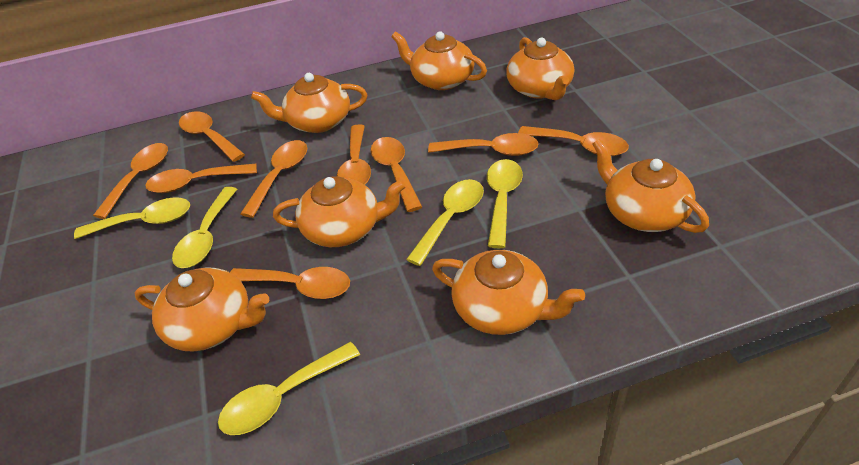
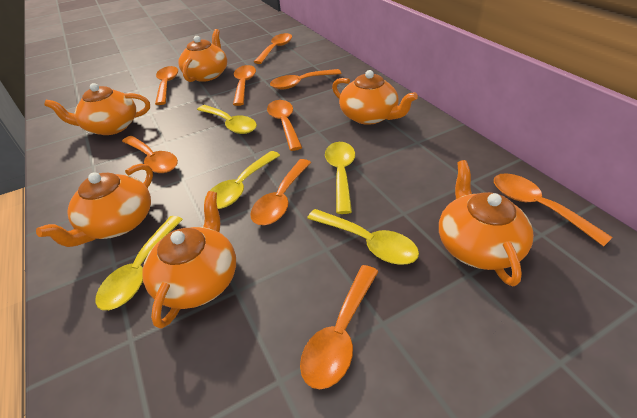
orange teapot: 7 -> 6

